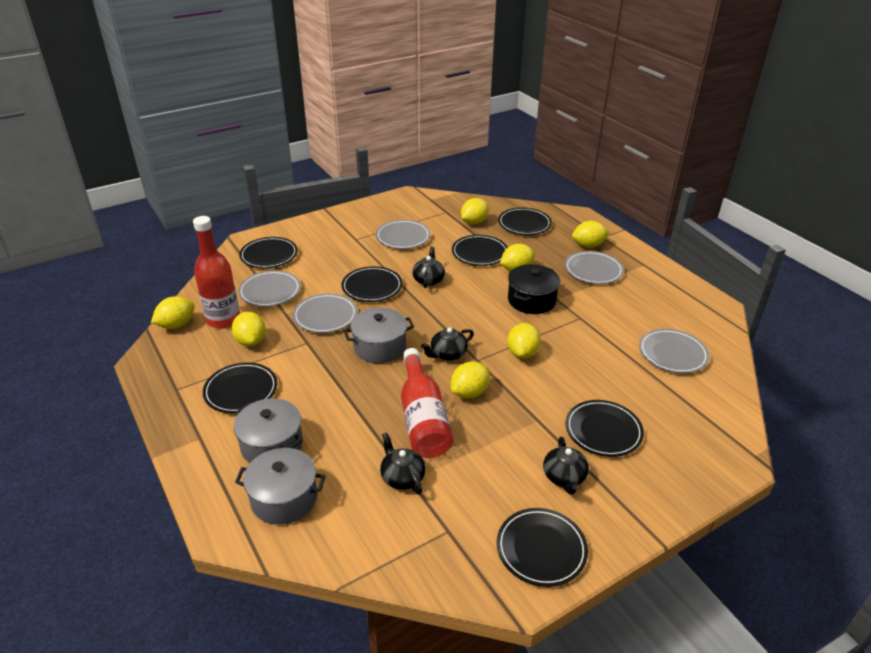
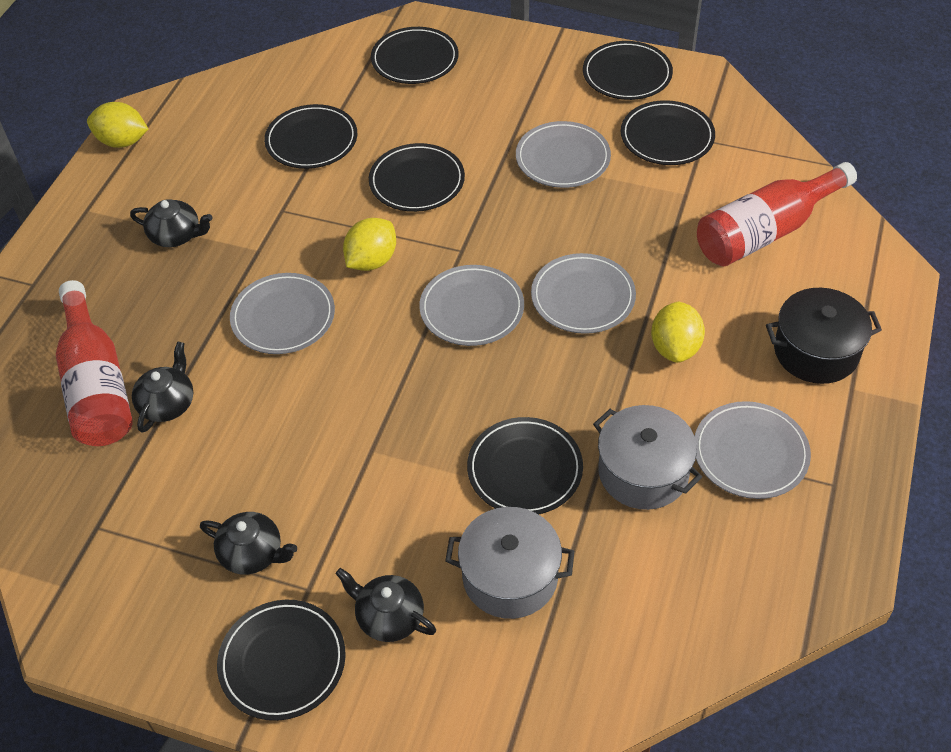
grey pot: 3 -> 2
yellow lemon: 7 -> 3

